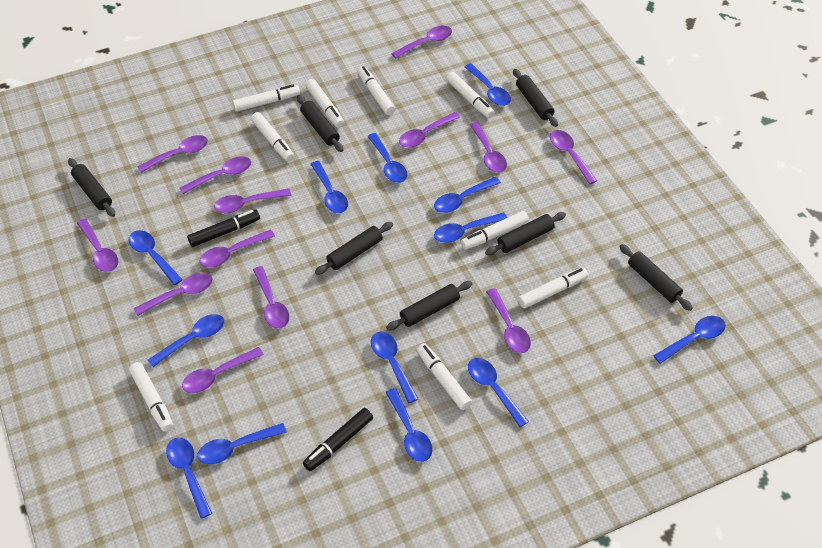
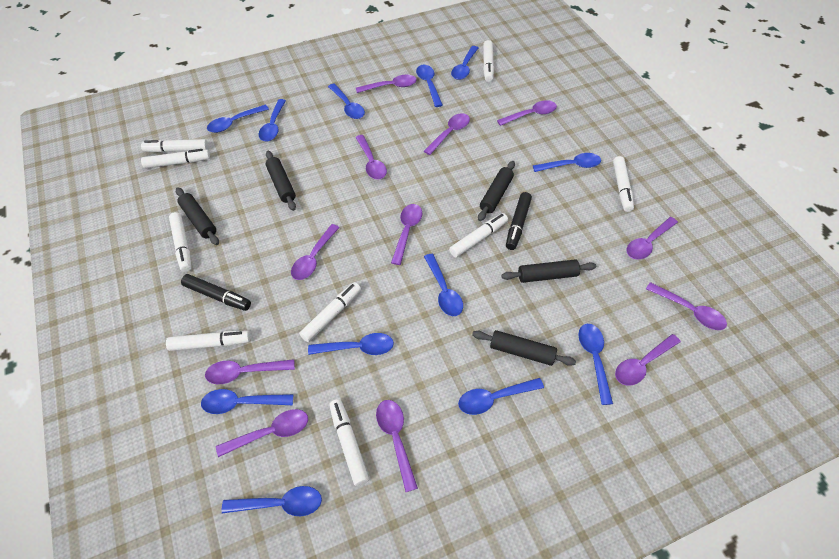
black rolling pin: 7 -> 5
blue spoon: 13 -> 12
purple spoon: 13 -> 12

